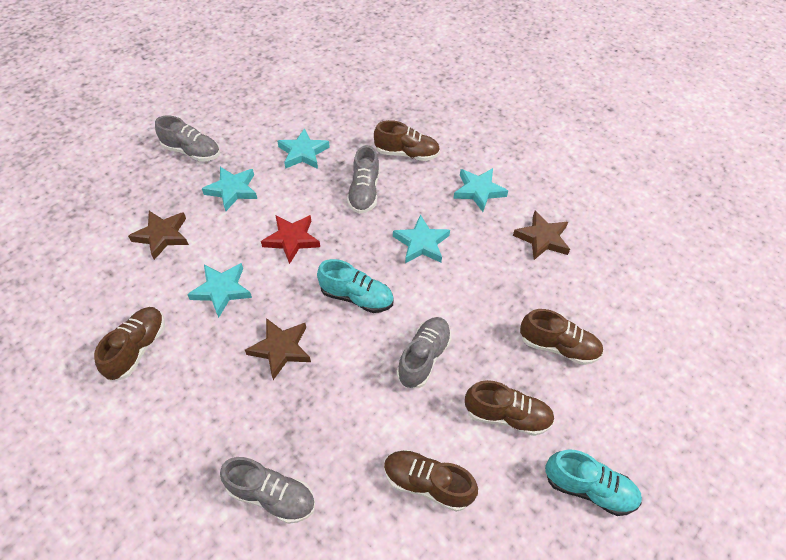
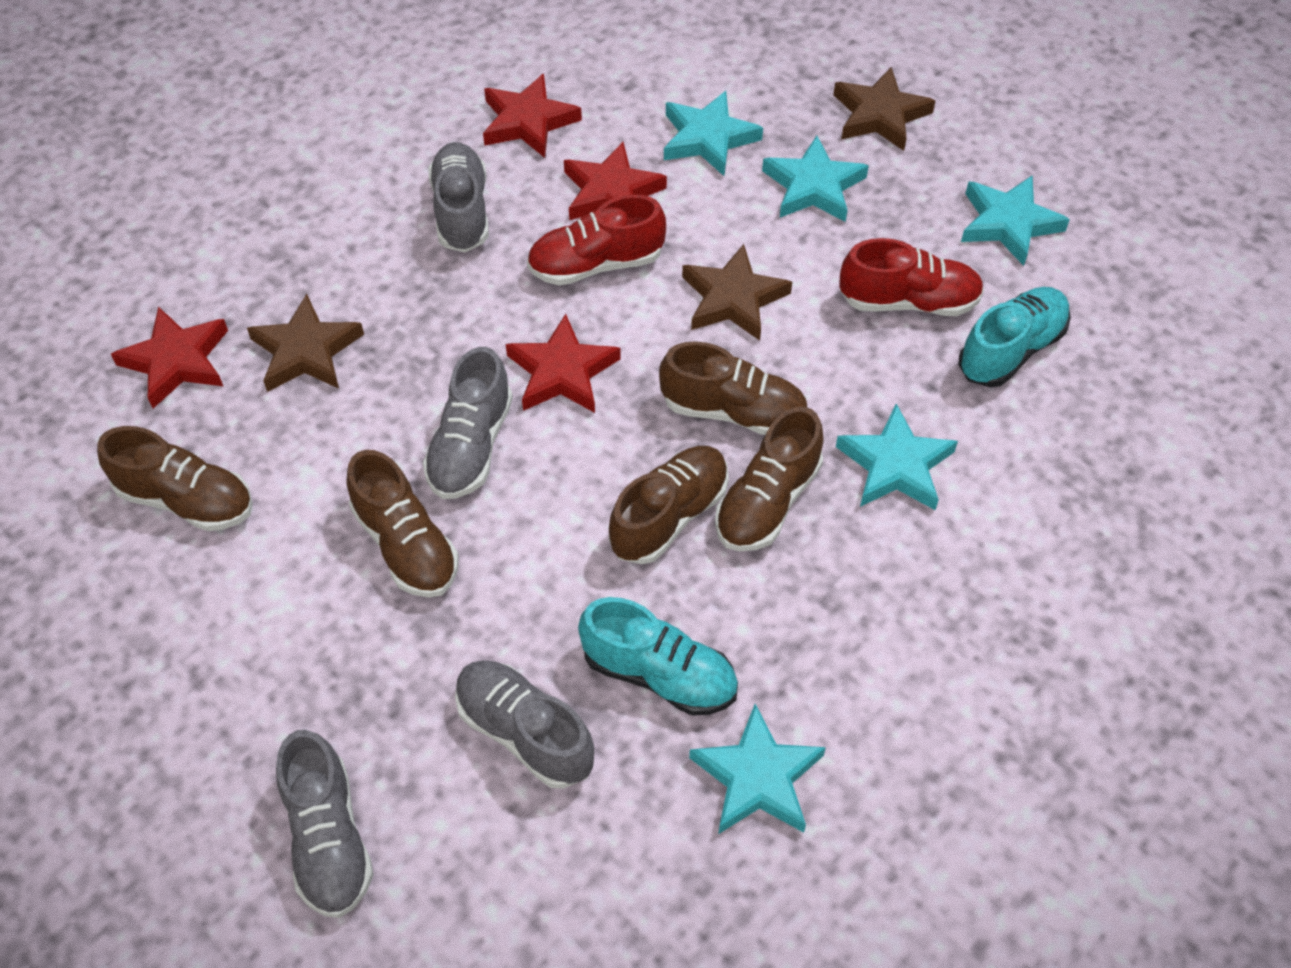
red shoe: 0 -> 2
red star: 1 -> 4

